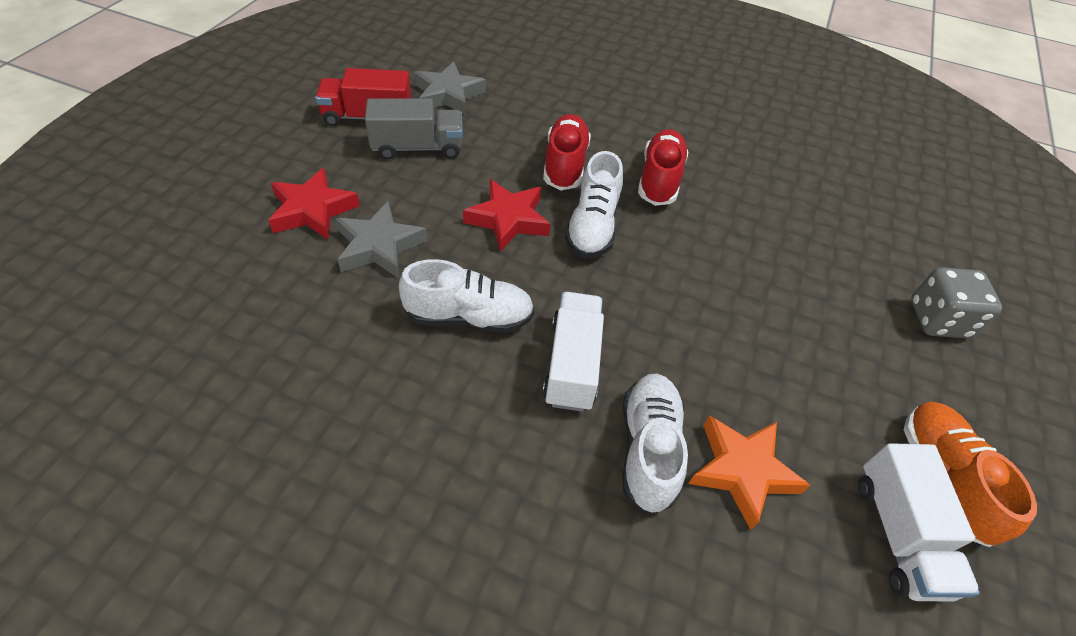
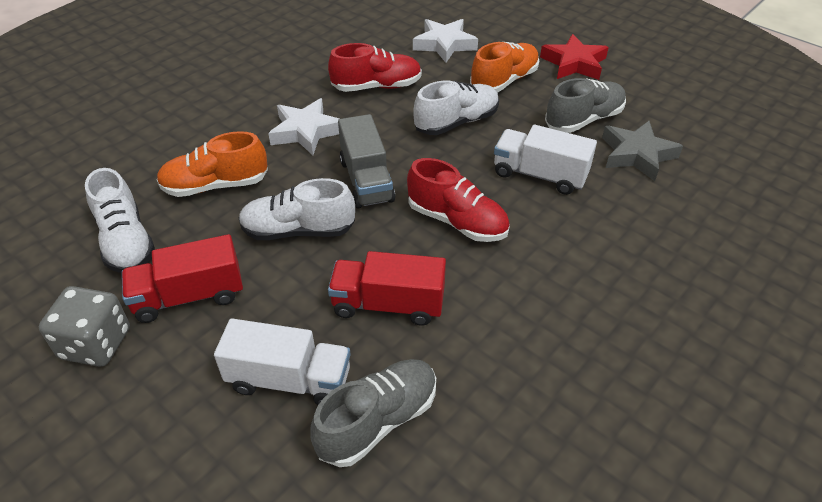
grey shoe: 0 -> 2
grey star: 2 -> 1
orange shoe: 1 -> 2
orange star: 1 -> 0
red star: 2 -> 1
red truck: 1 -> 2
white star: 0 -> 2

